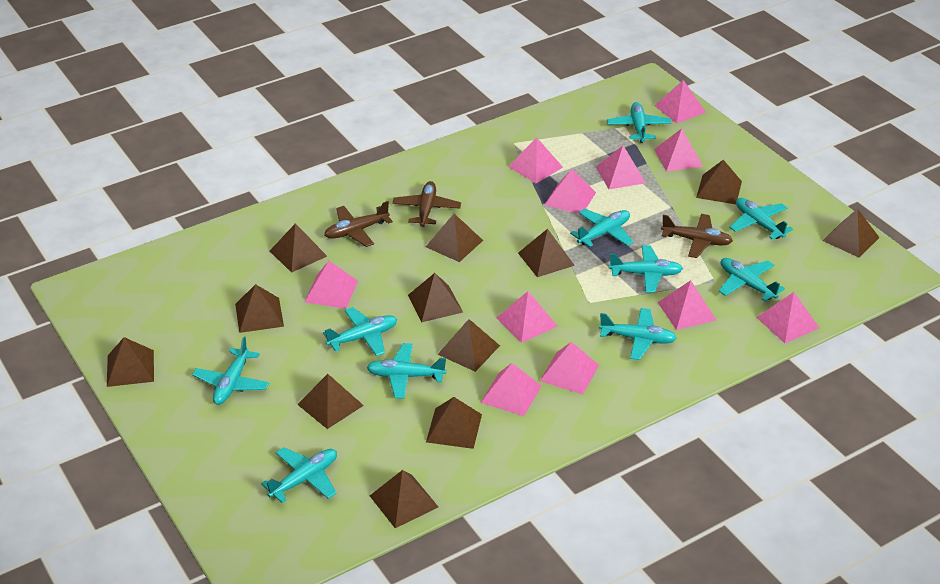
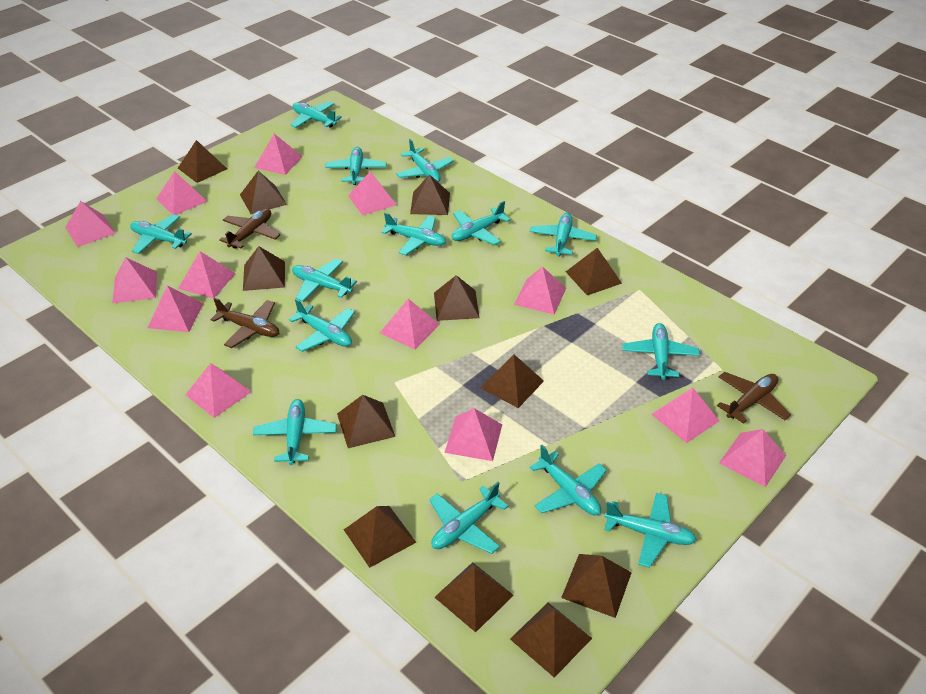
pink pyramid: 11 -> 13
turquoise plane: 10 -> 14

